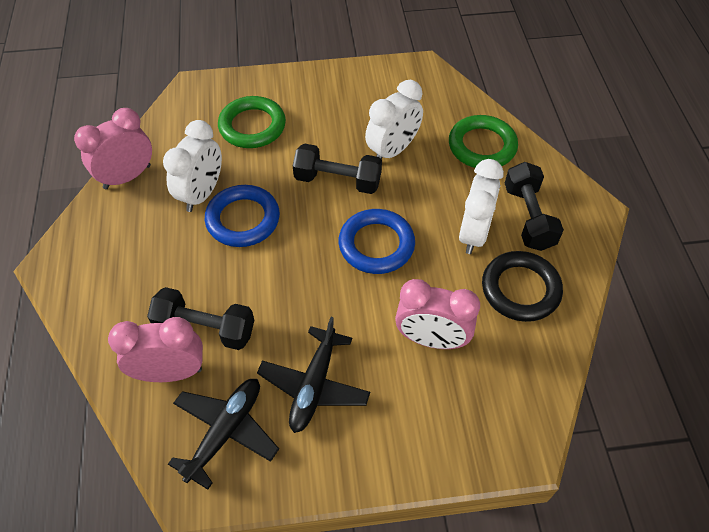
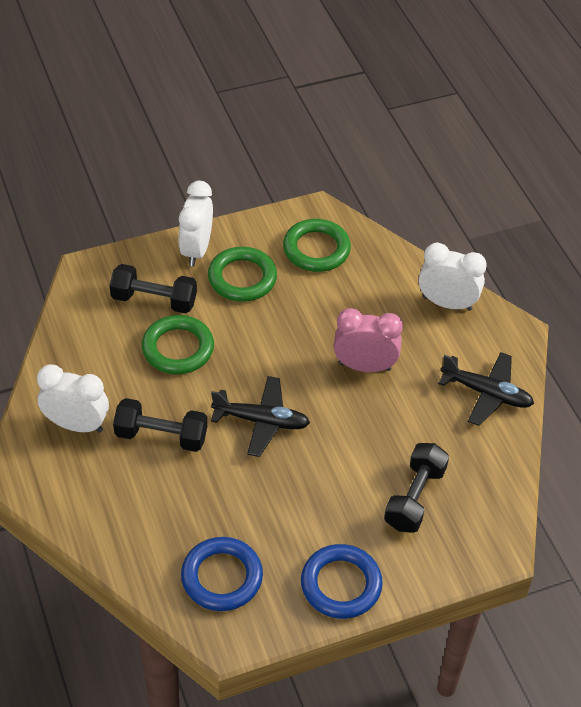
black ring: 1 -> 0
green ring: 2 -> 3
pink clock: 3 -> 1

